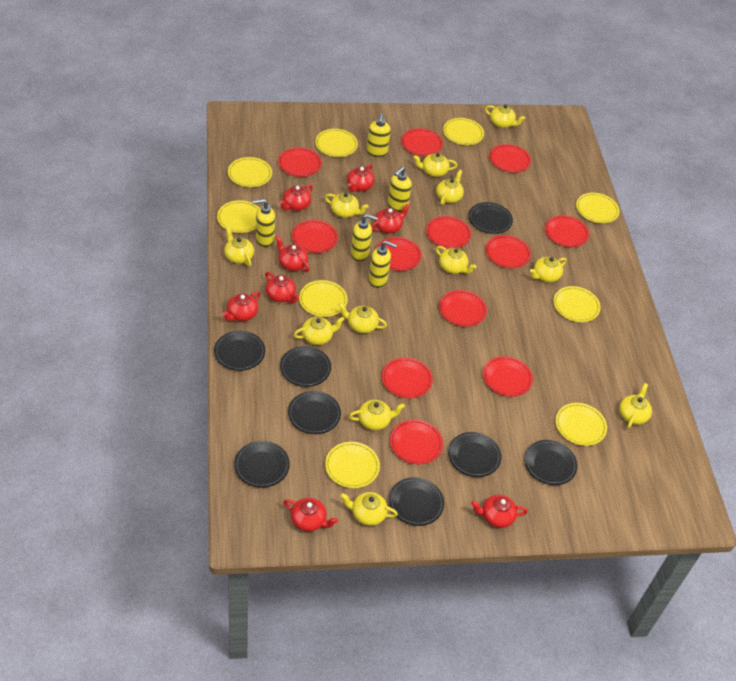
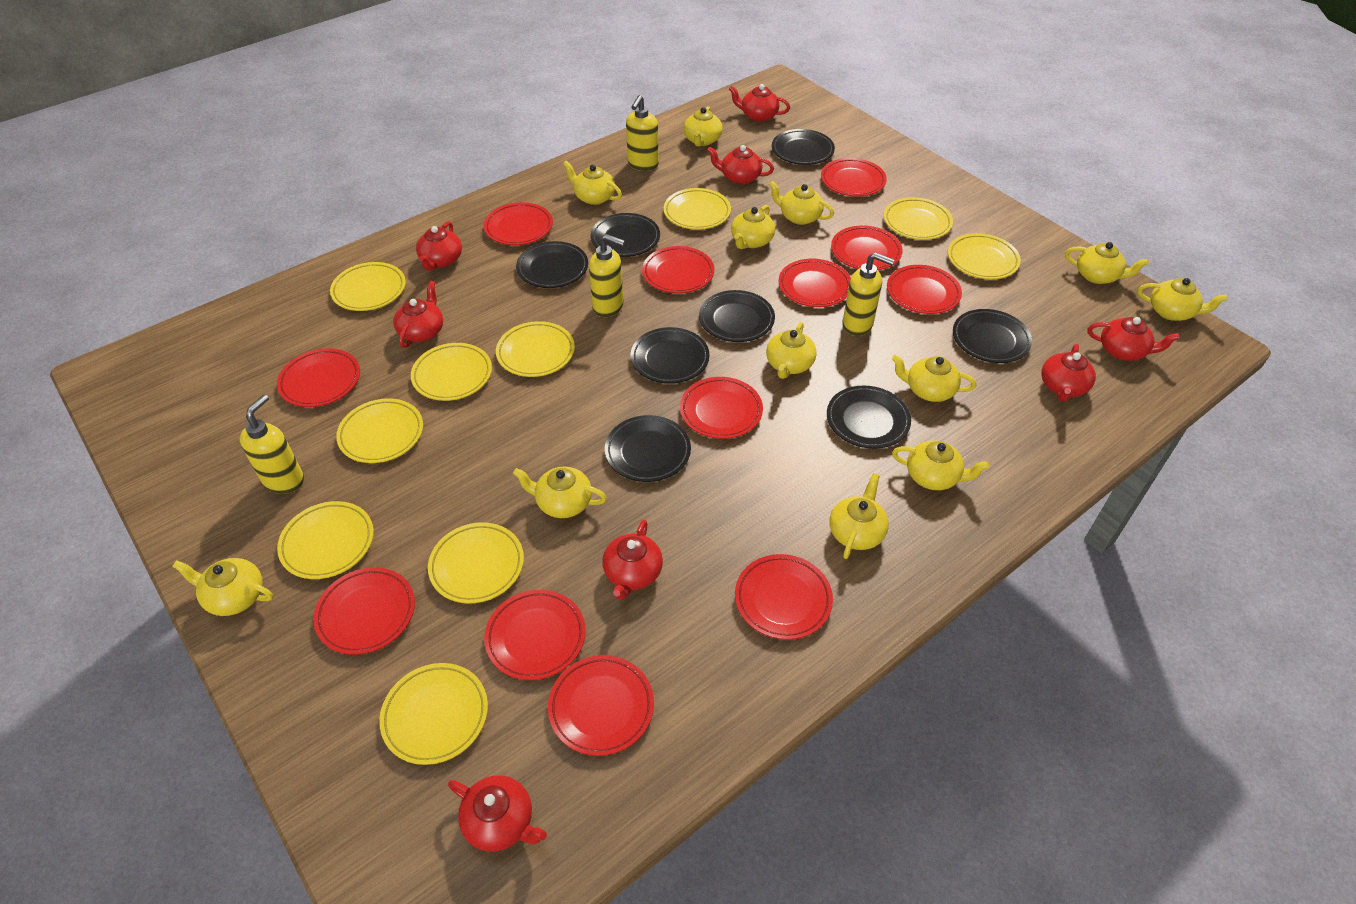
yellow plate: 9 -> 10
yellow soap dispenser: 5 -> 4

